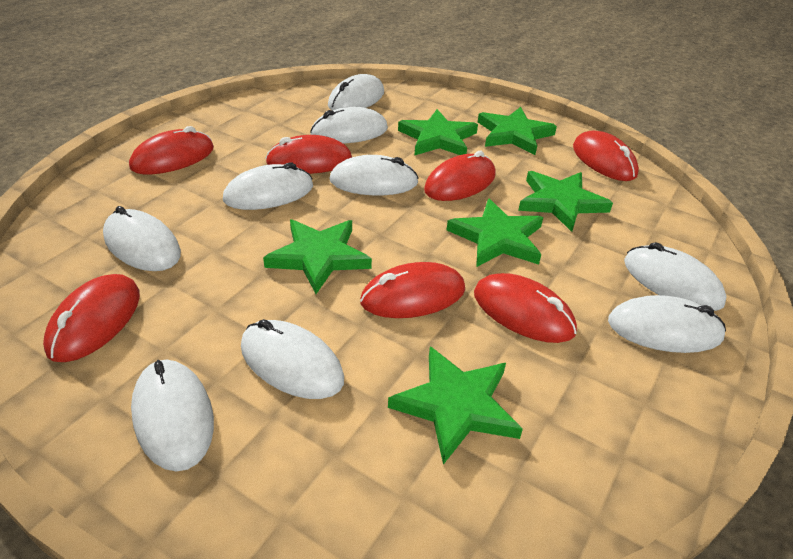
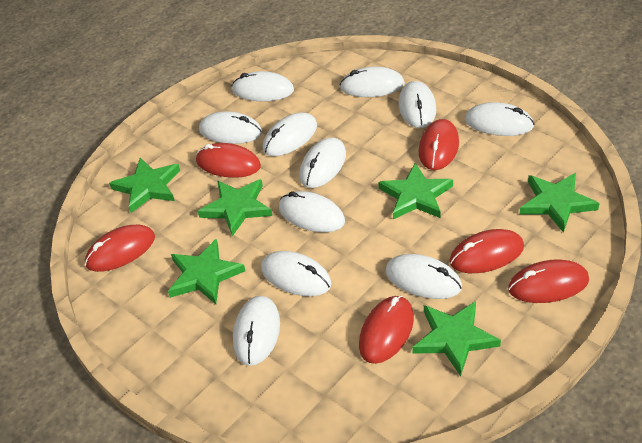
red mouse: 7 -> 6
white mouse: 9 -> 11

